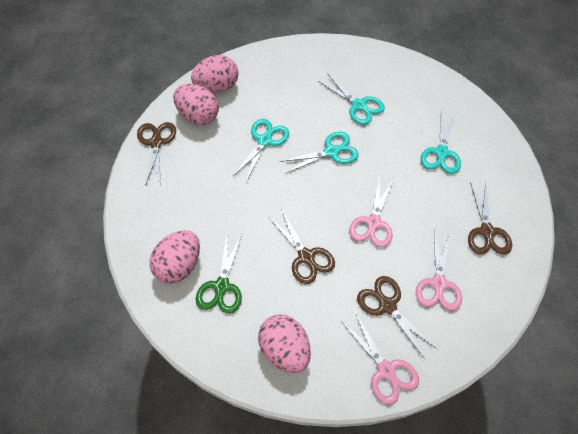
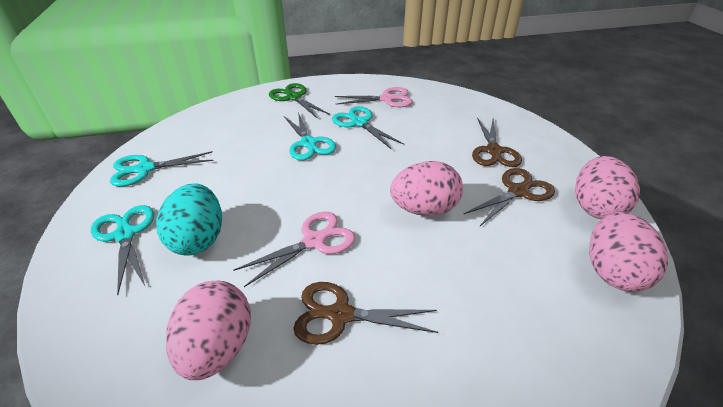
brown scissors: 4 -> 3
pink scissors: 3 -> 2
turquoise egg: 0 -> 1

